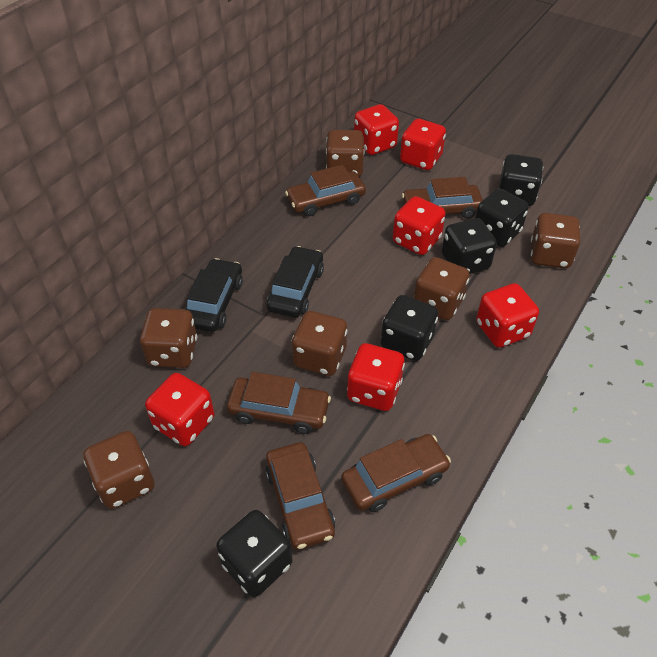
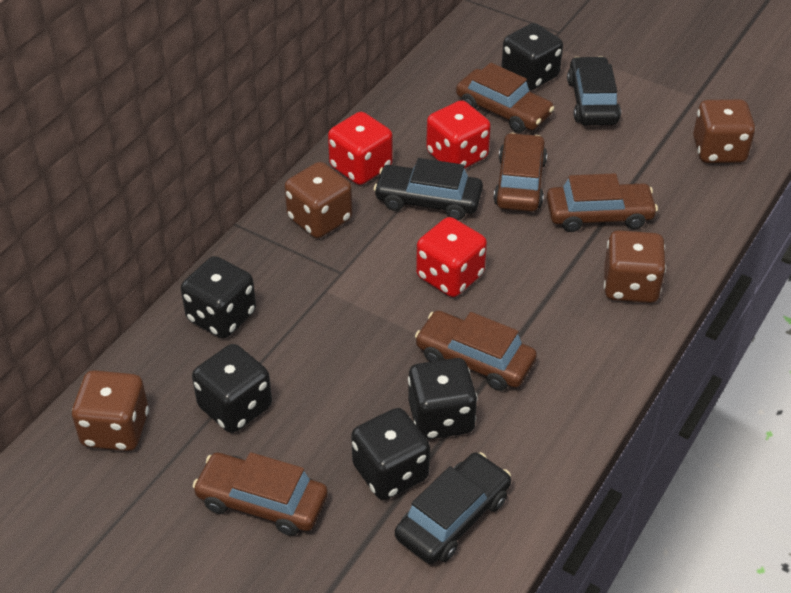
black car: 2 -> 3
brown dice: 6 -> 4
red dice: 6 -> 3

